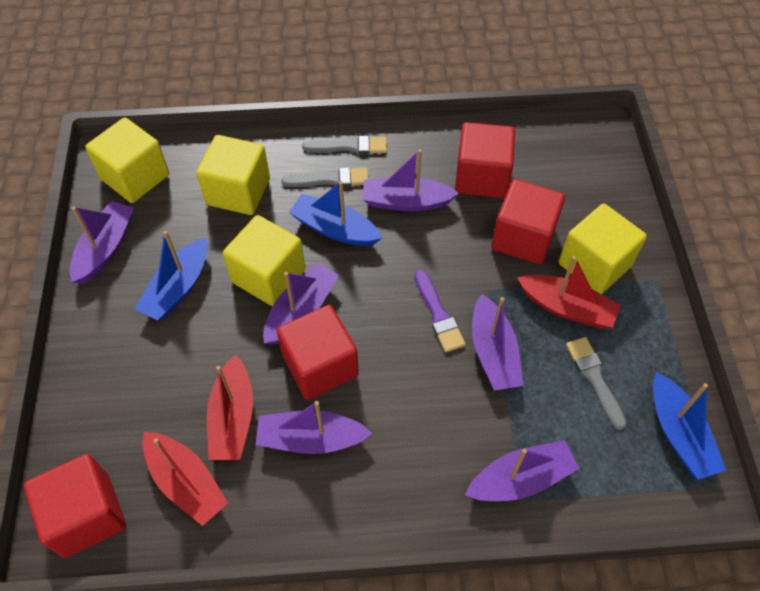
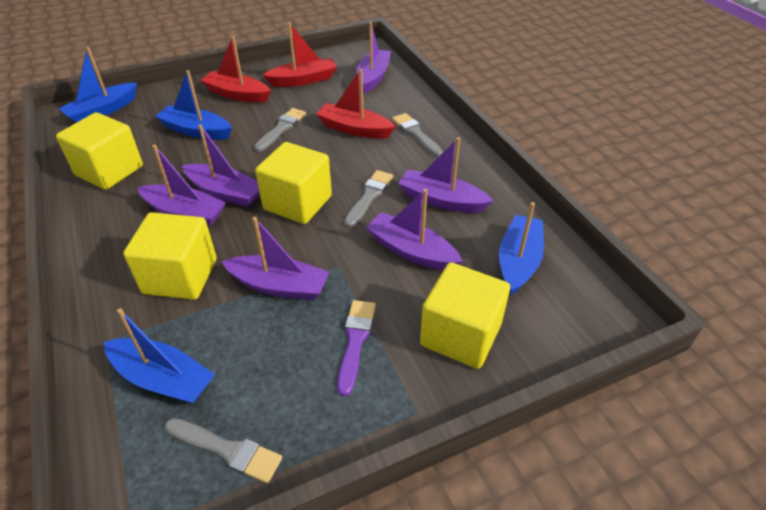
blue boat: 3 -> 4
grey brush: 3 -> 4
red cube: 4 -> 0

